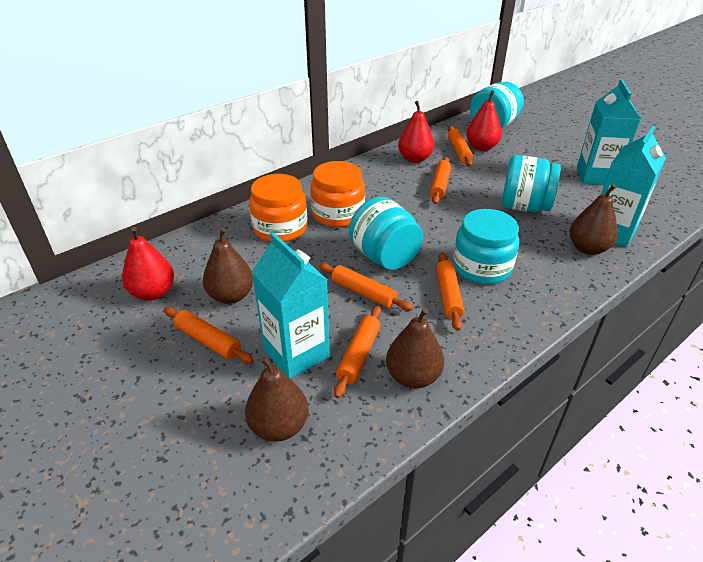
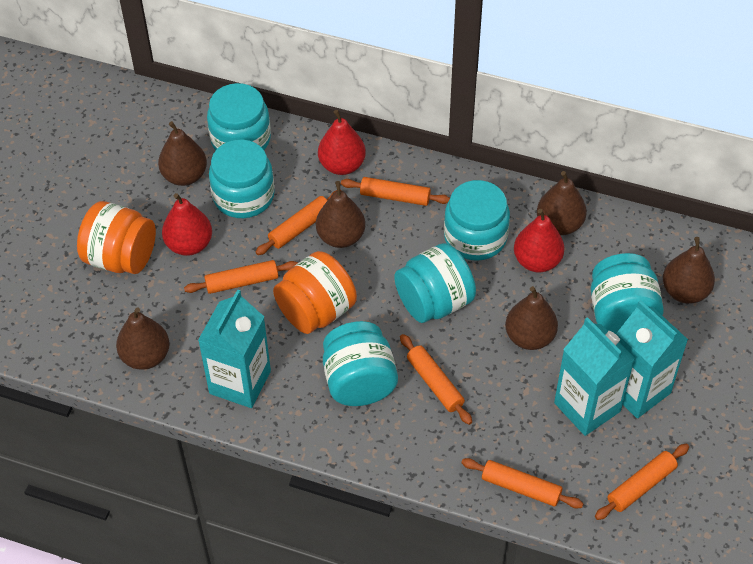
brown pear: 4 -> 6
turquoise jar: 4 -> 6

